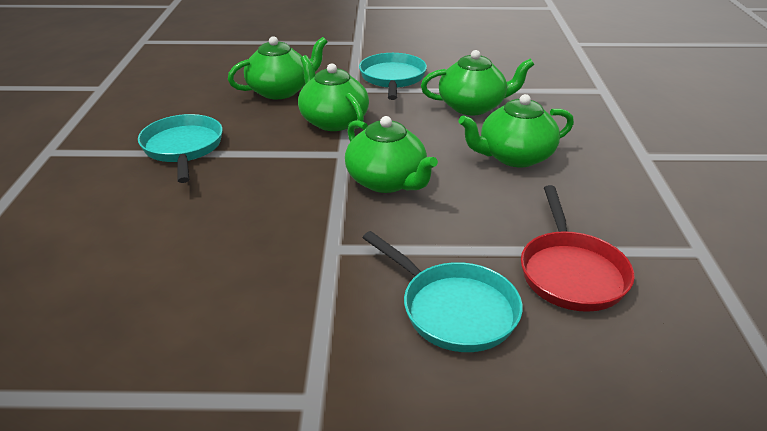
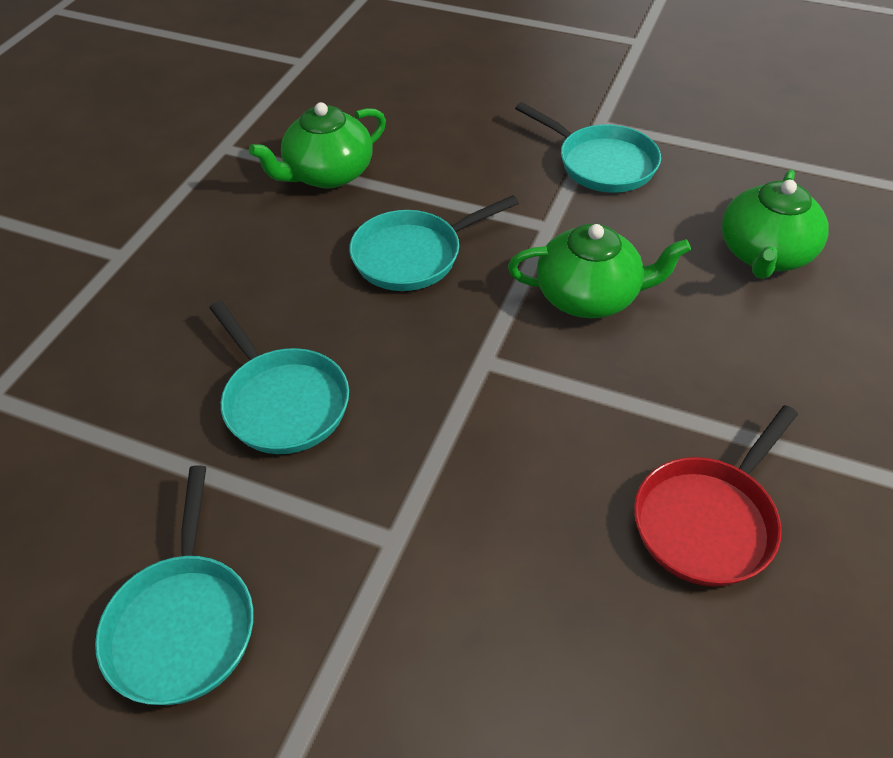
green teapot: 5 -> 3
turquoise pan: 3 -> 4

